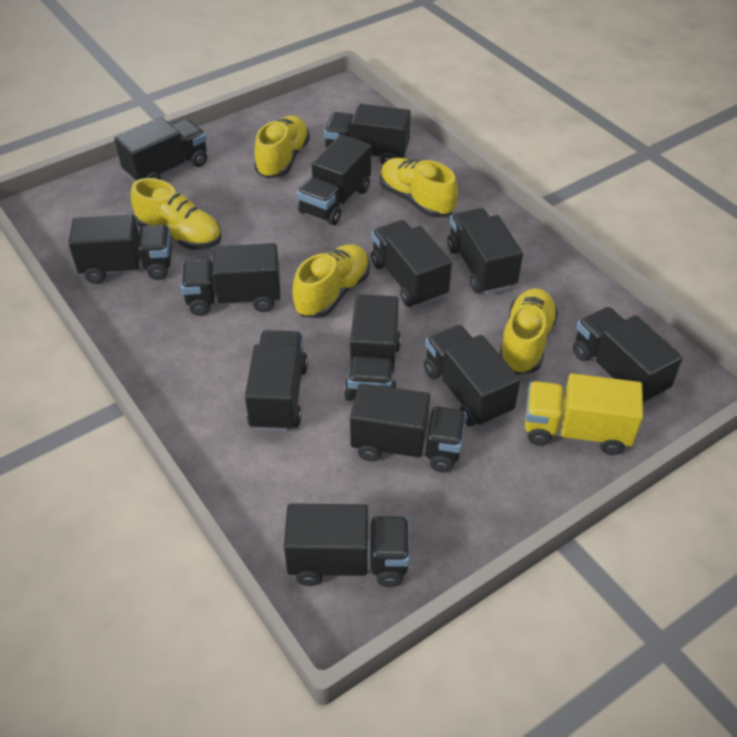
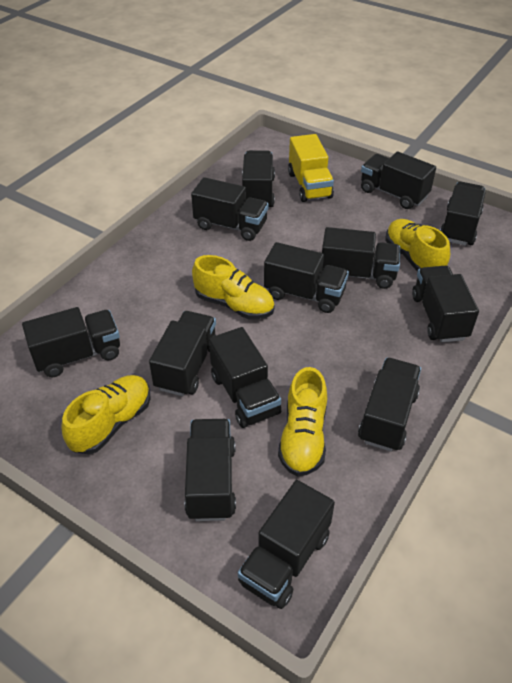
yellow shoe: 5 -> 4

